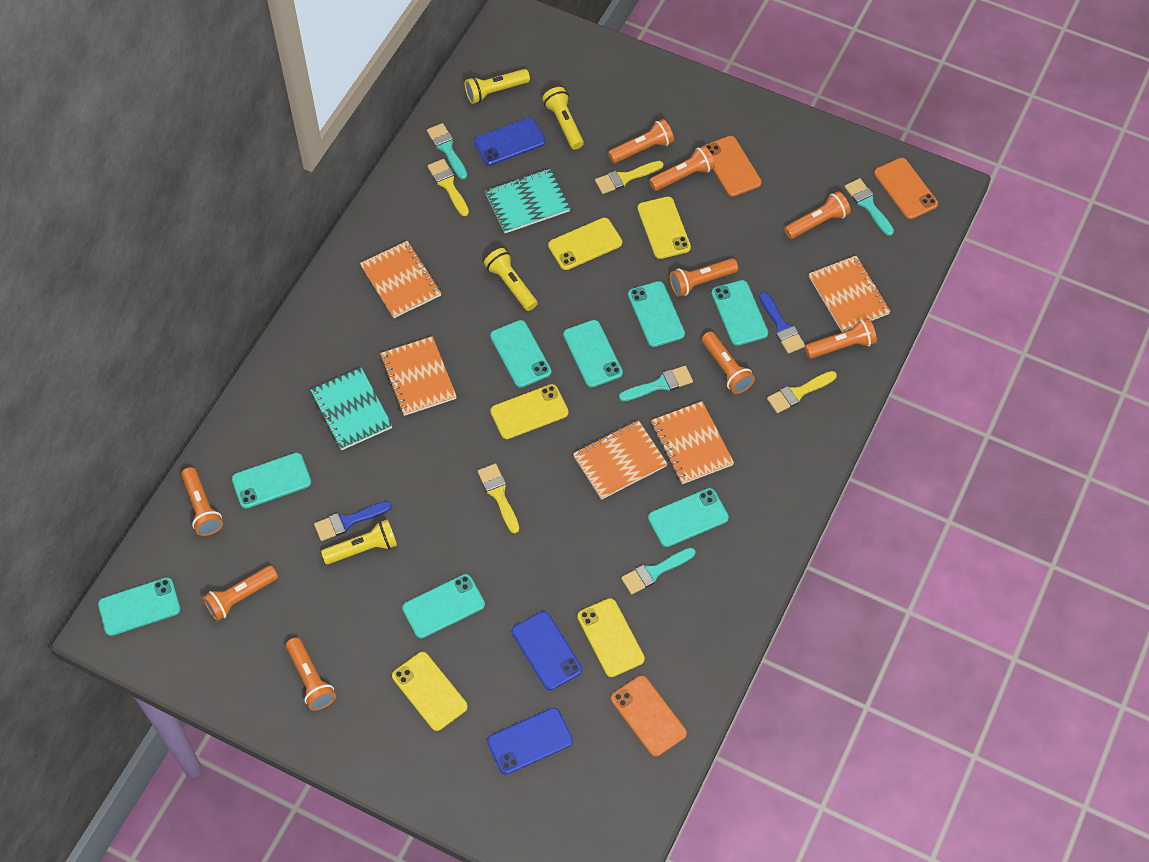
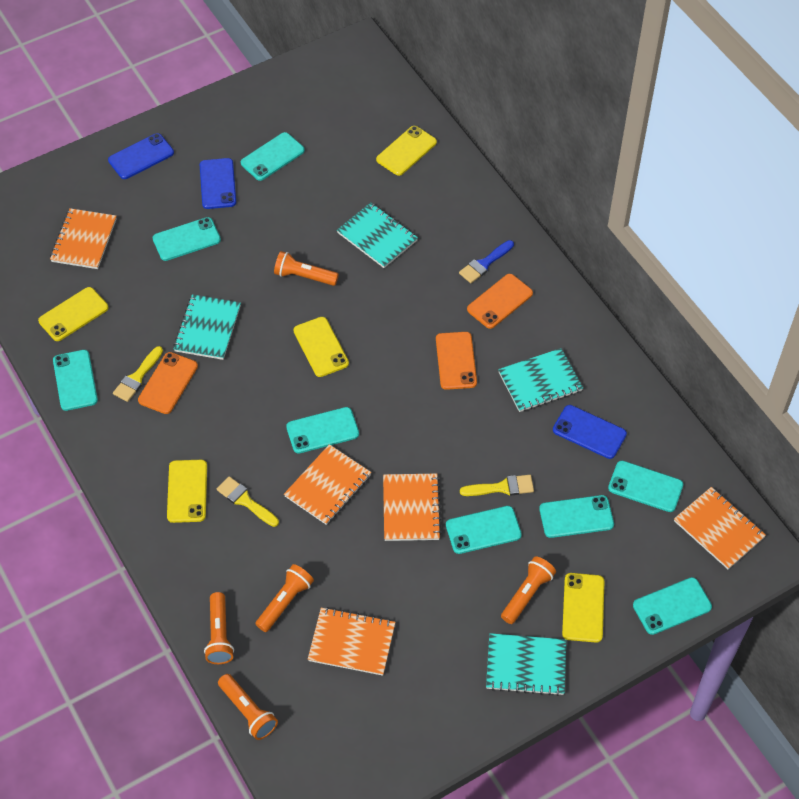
blue brush: 2 -> 1
orange flashlight: 9 -> 5
turquoise brush: 4 -> 0
turquoise notebook: 2 -> 4
yellow brush: 4 -> 3
yellow flashlight: 4 -> 0

